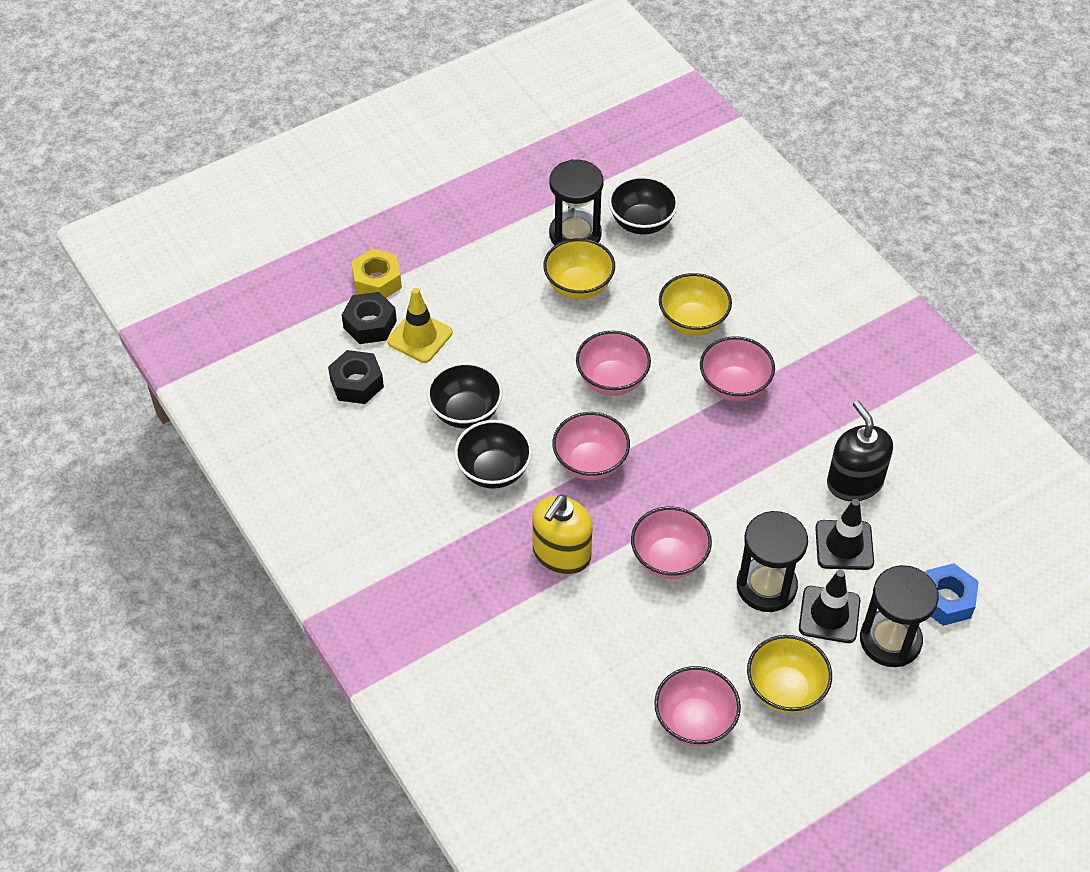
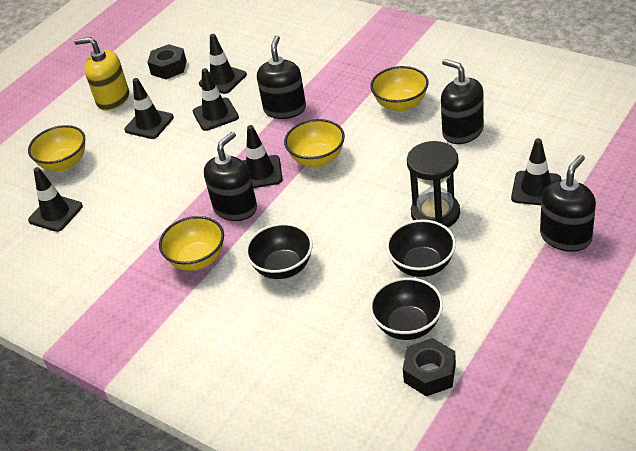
black hourglass: 3 -> 1
black soap dispenser: 1 -> 4
black traffic cone: 2 -> 6
blue nut: 1 -> 0
pink bowl: 5 -> 0
yellow bowl: 3 -> 4
yellow nut: 1 -> 0
yellow traffic cone: 1 -> 0

